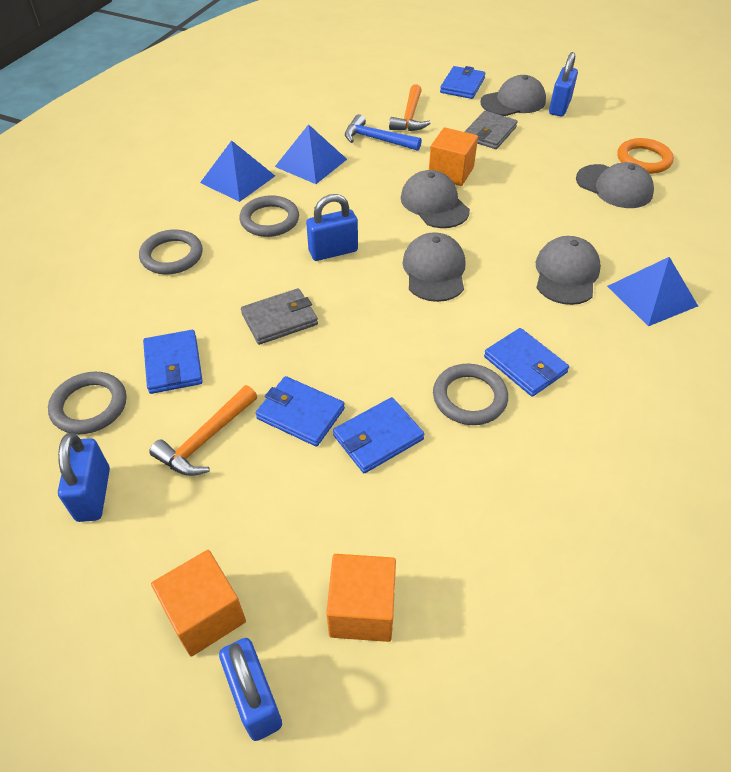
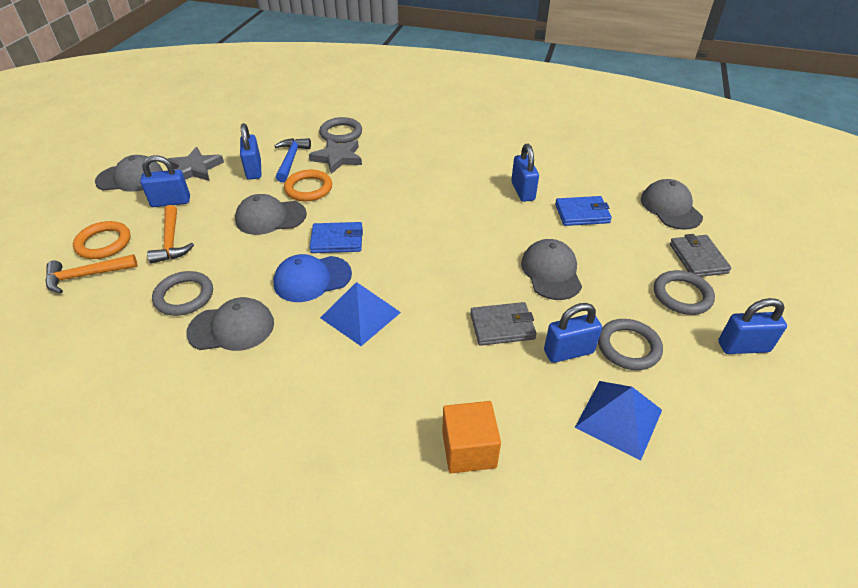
blue cap: 0 -> 1
blue padlock: 4 -> 5
blue pyramid: 3 -> 2
blue wallet: 5 -> 2
grey star: 0 -> 2
orange cube: 3 -> 1
orange ring: 1 -> 2

